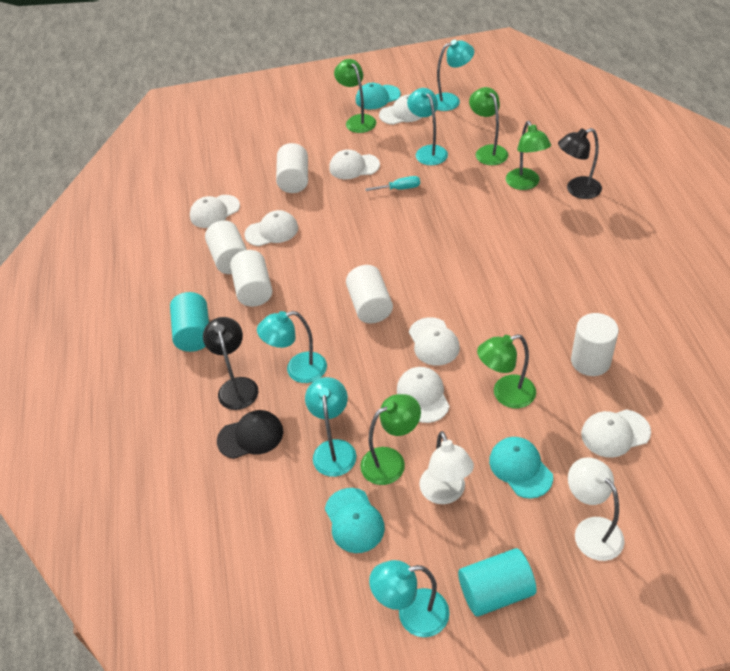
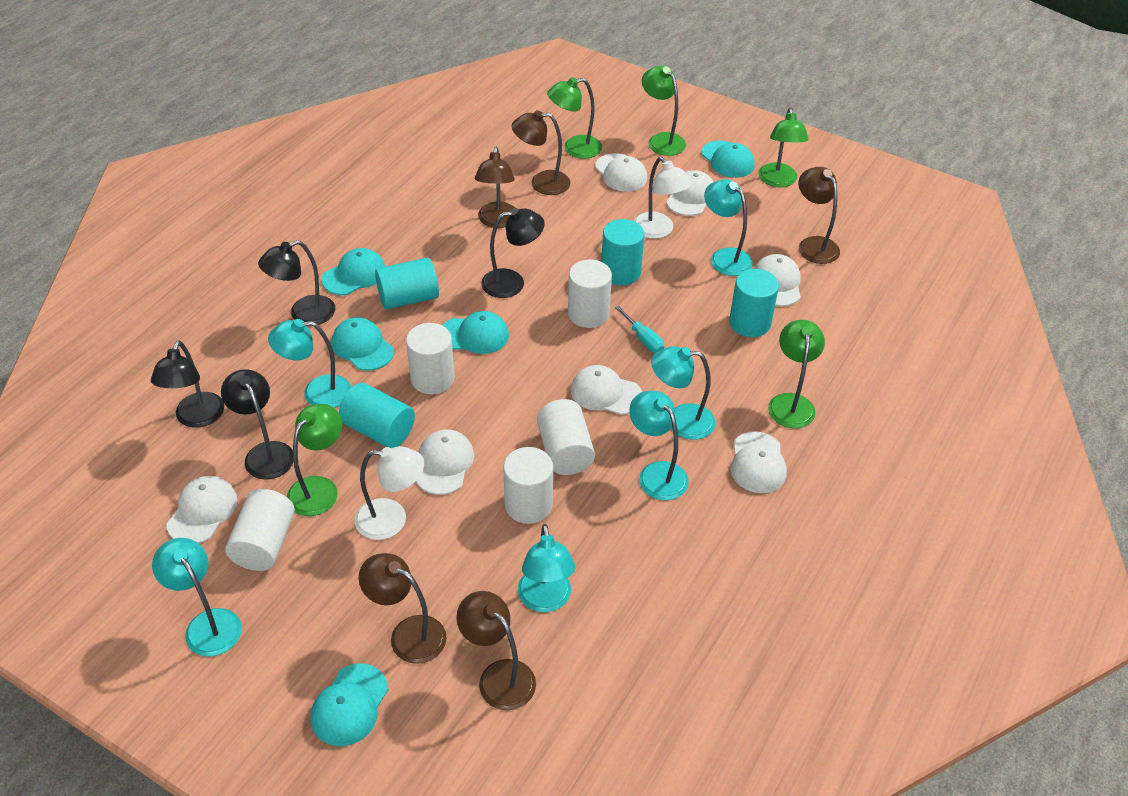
black cap: 1 -> 0
black lamp: 2 -> 4
brown lamp: 0 -> 5
turquoise cap: 3 -> 5
turquoise cylinder: 2 -> 4
turquoise lamp: 5 -> 6

